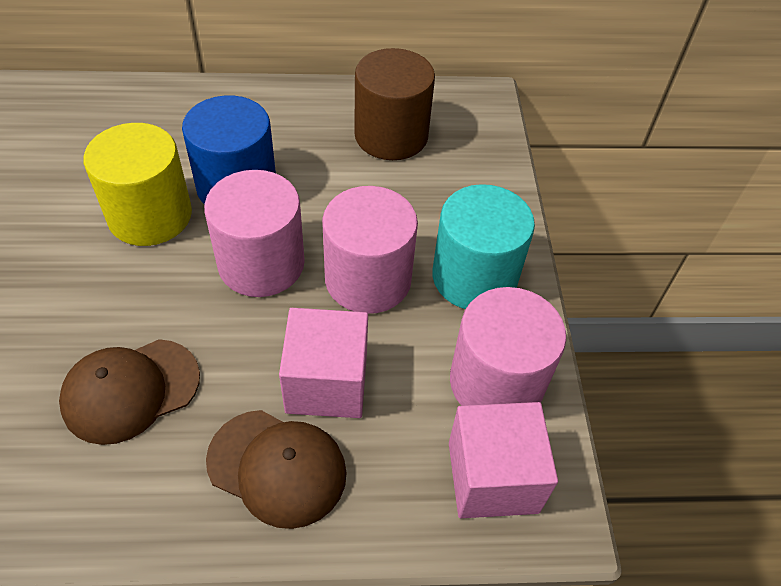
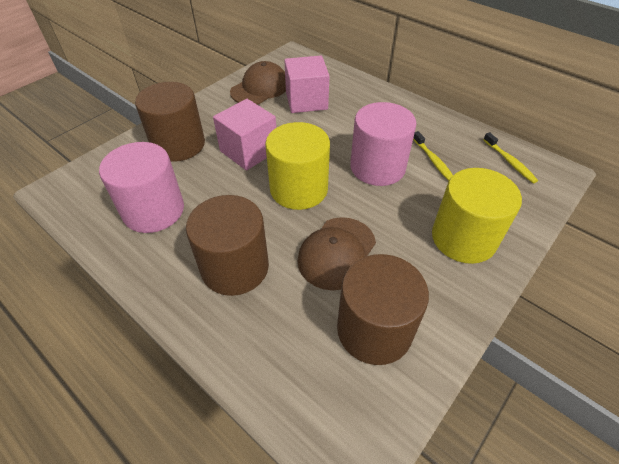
blue cylinder: 1 -> 0
brown cylinder: 1 -> 3
pink cylinder: 3 -> 2
turquoise cylinder: 1 -> 0
yellow cylinder: 1 -> 2
yellow toothbrush: 0 -> 2

